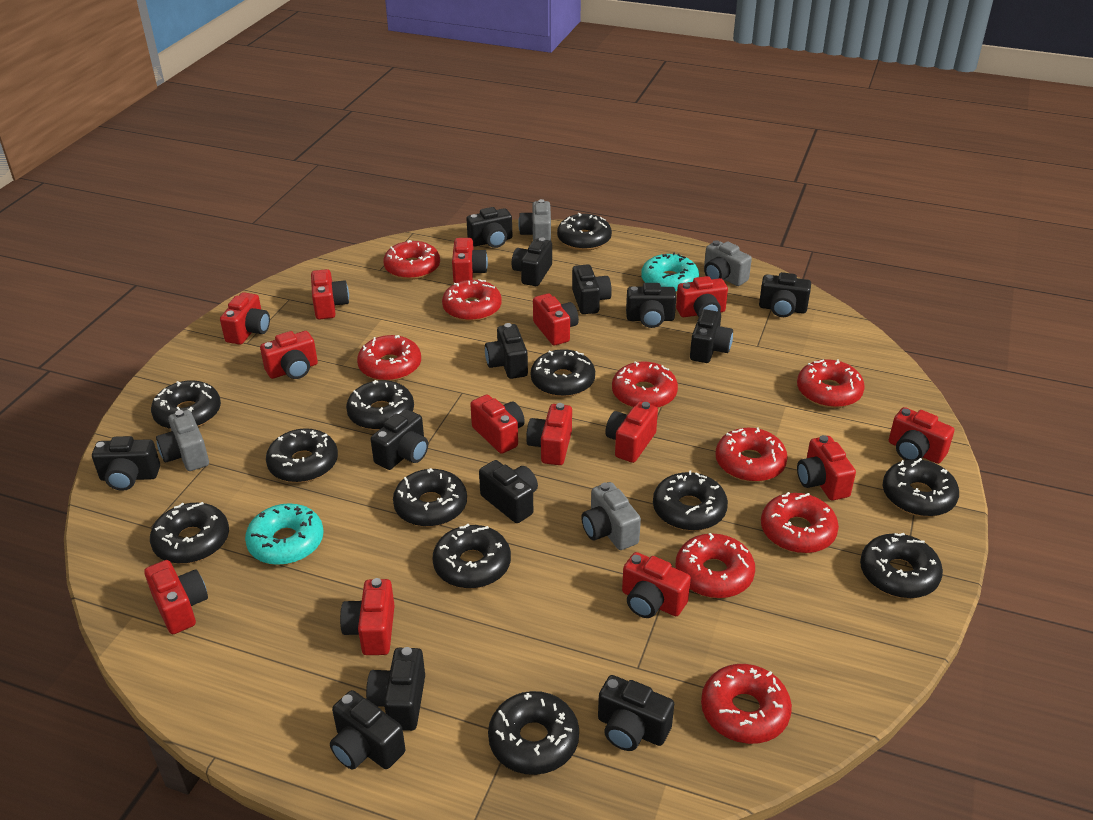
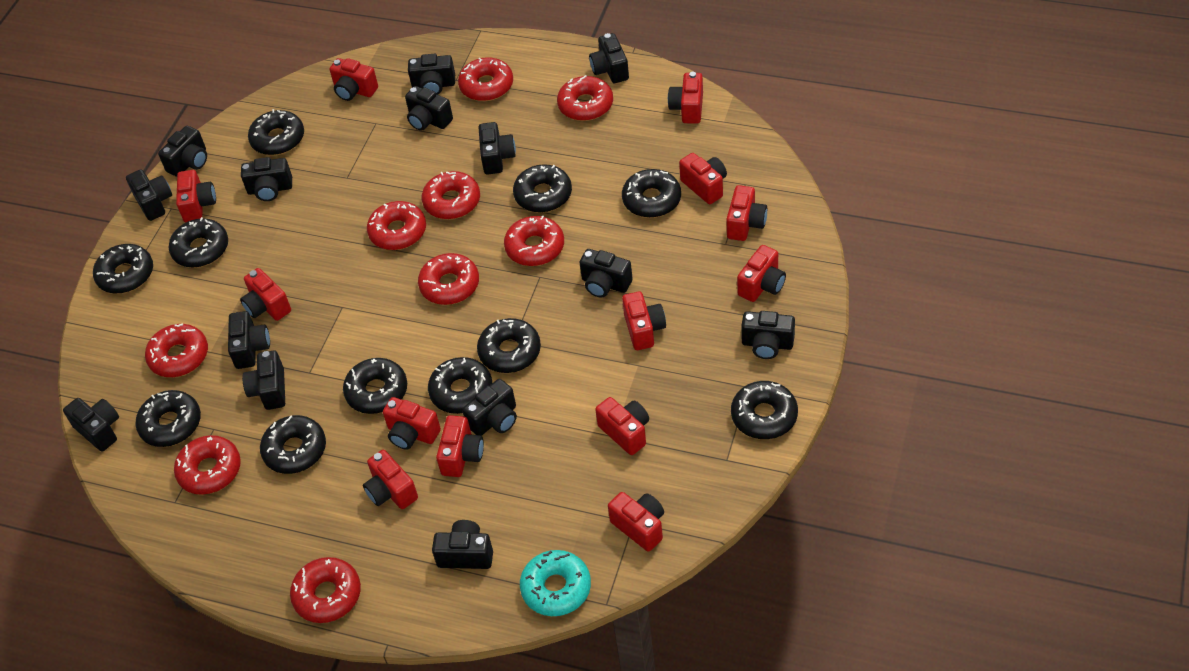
black camera: 13 -> 14
black donut: 12 -> 11
grey camera: 4 -> 0
red camera: 14 -> 13
turquoise donut: 2 -> 1

